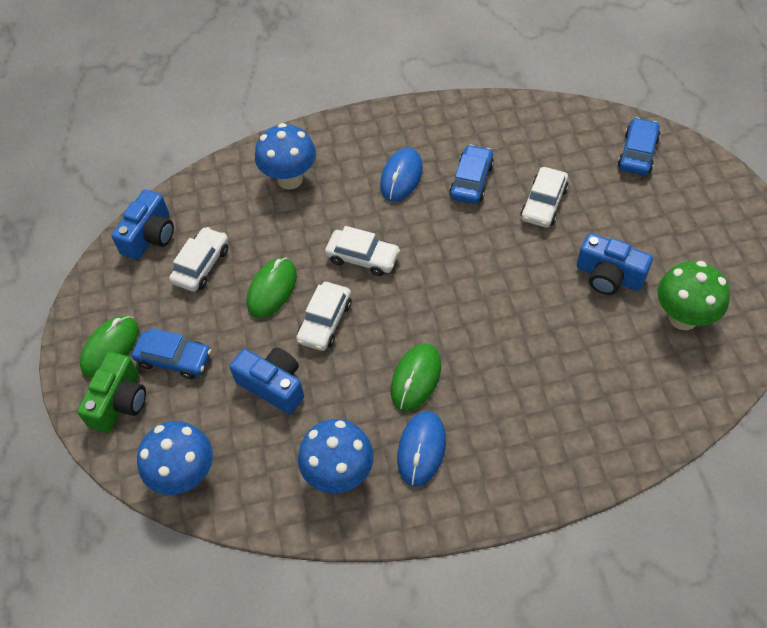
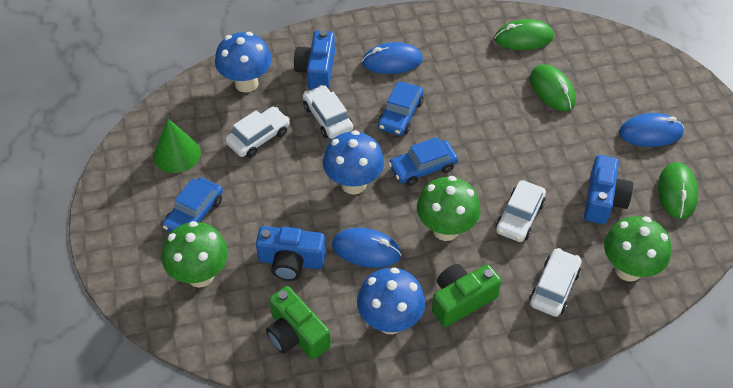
blue mouse: 2 -> 3
green camera: 1 -> 2
green cone: 0 -> 1
green mushroom: 1 -> 3

